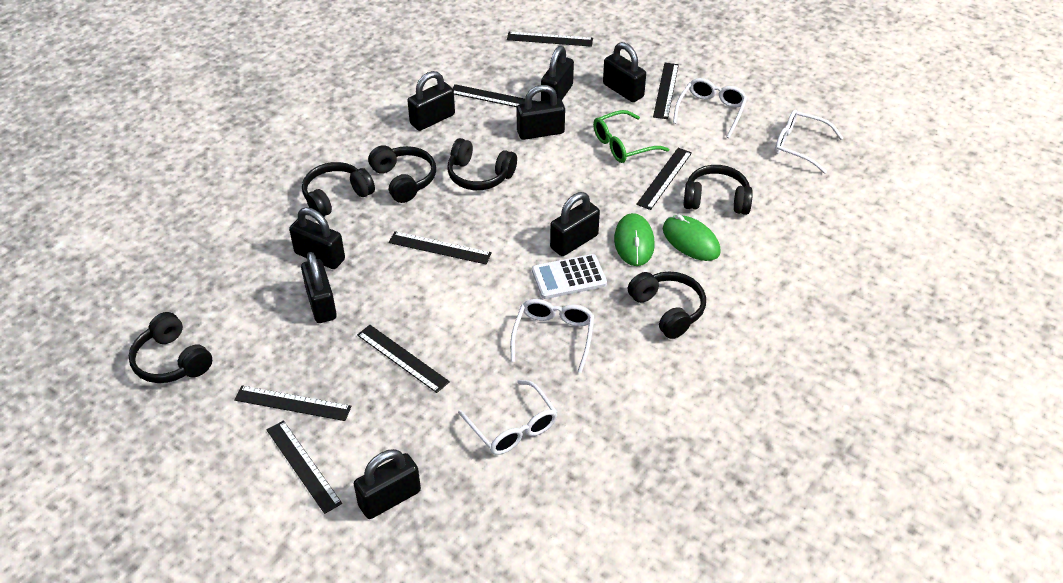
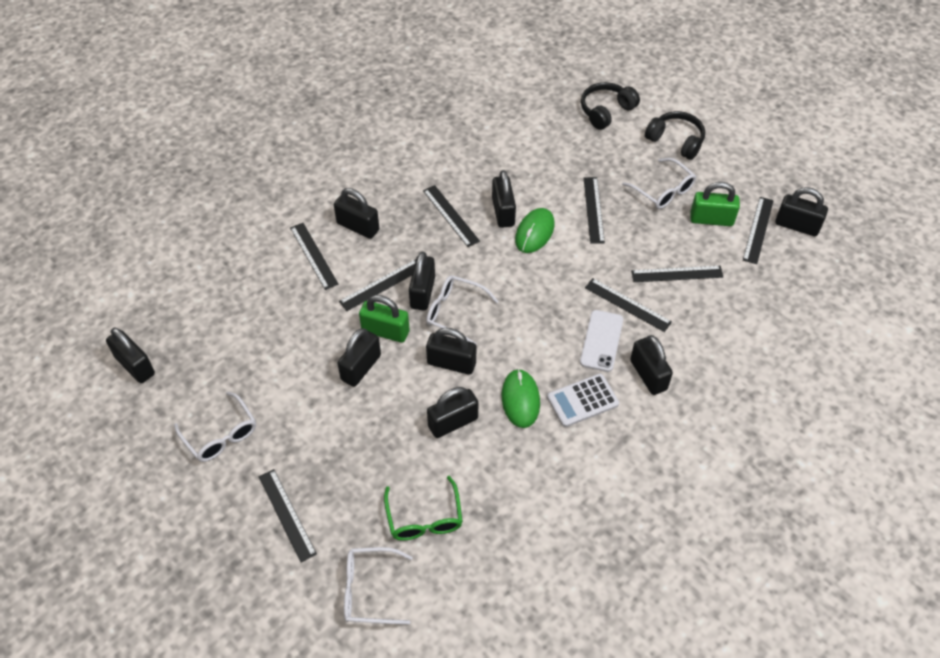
black headphones: 6 -> 2
black padlock: 8 -> 9
green padlock: 0 -> 2
white phone: 0 -> 1

